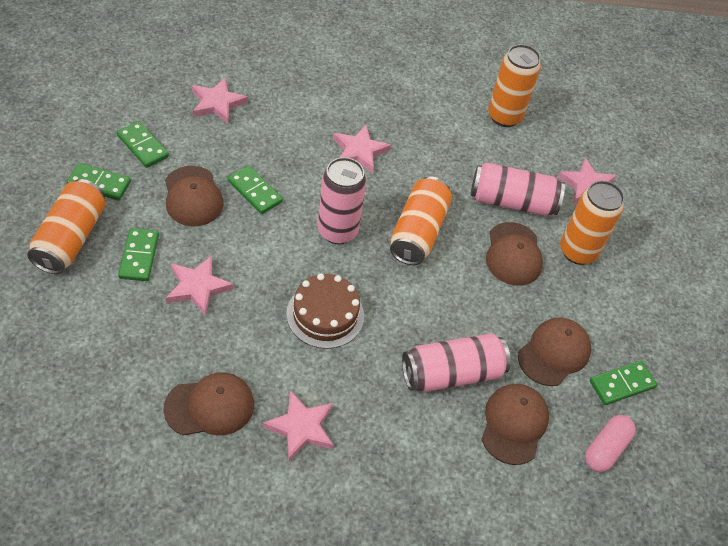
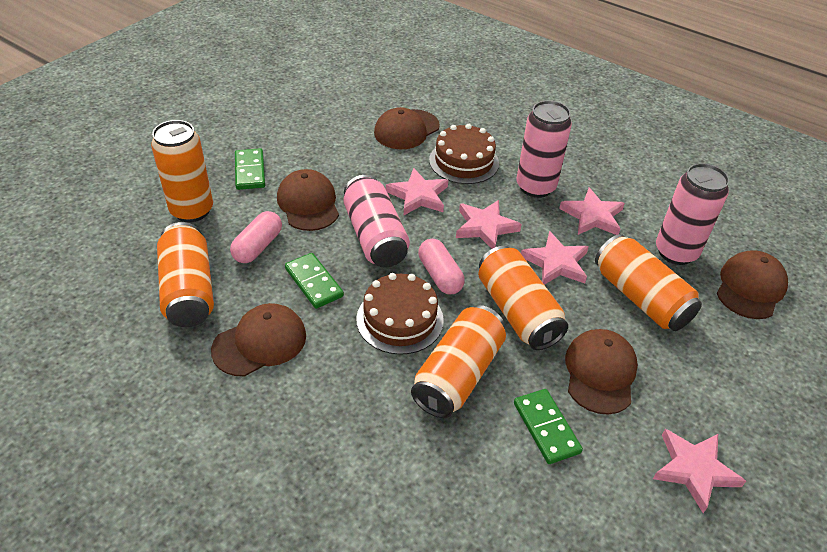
brown cake: 1 -> 2
green domino: 5 -> 3
orange can: 4 -> 5
pink capsule: 1 -> 2

